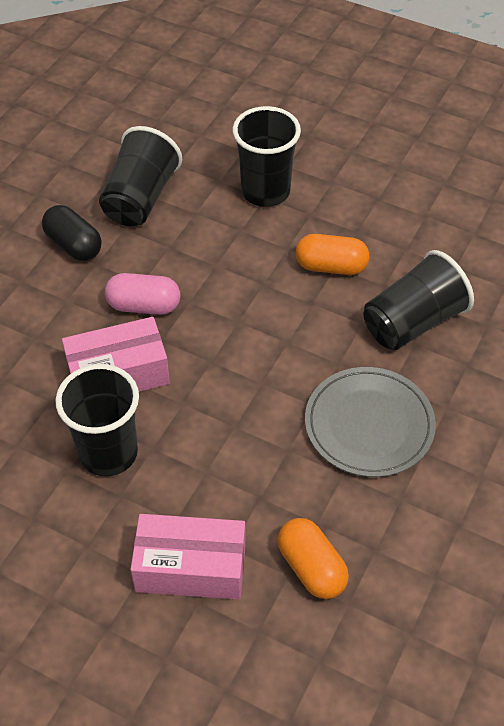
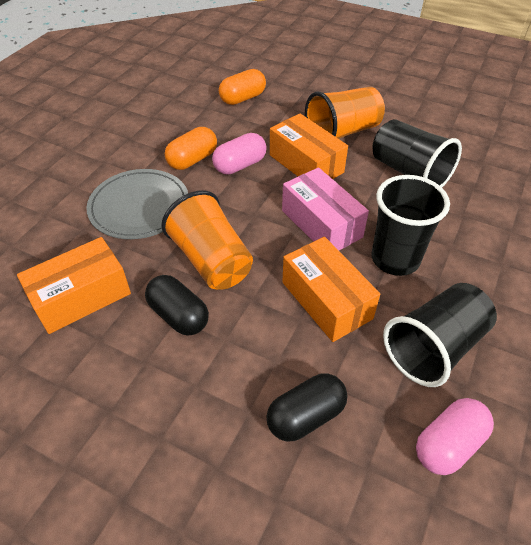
black capsule: 1 -> 2
black cup: 4 -> 3
orange box: 0 -> 3
orange cup: 0 -> 2
pink box: 2 -> 1
pink capsule: 1 -> 2

